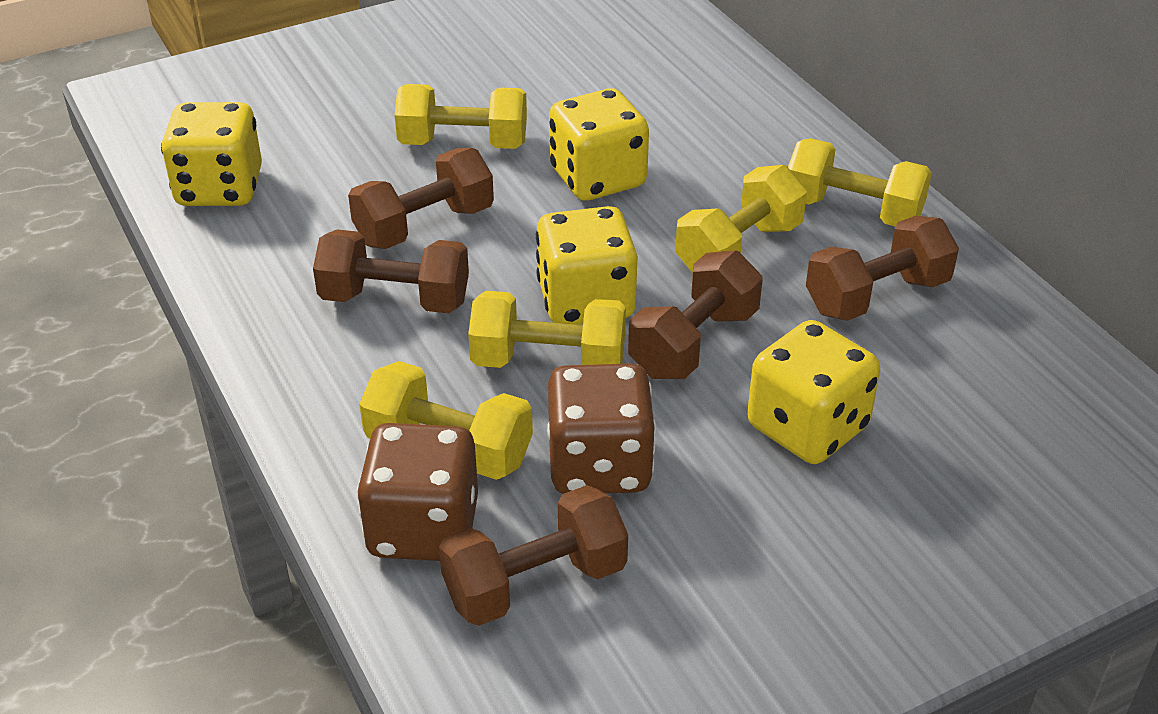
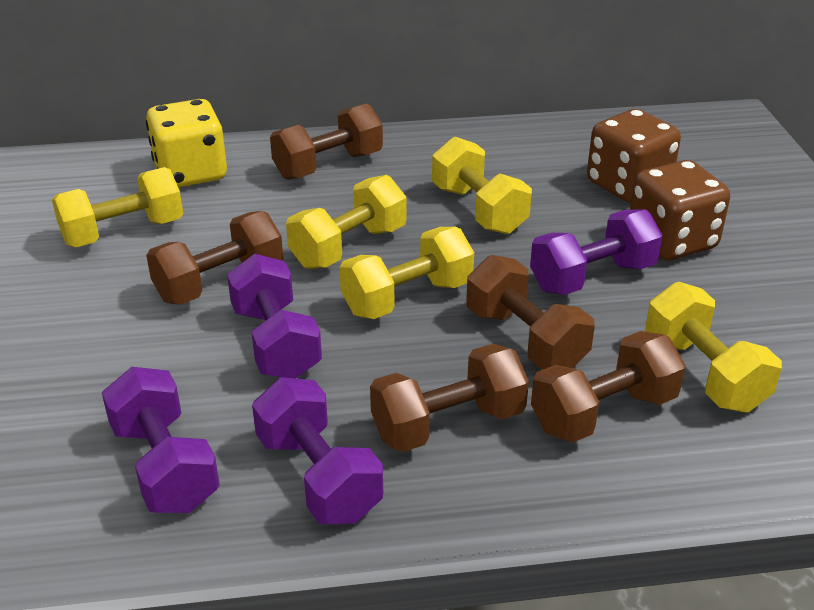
purple dumbbell: 0 -> 4
yellow dice: 4 -> 1

